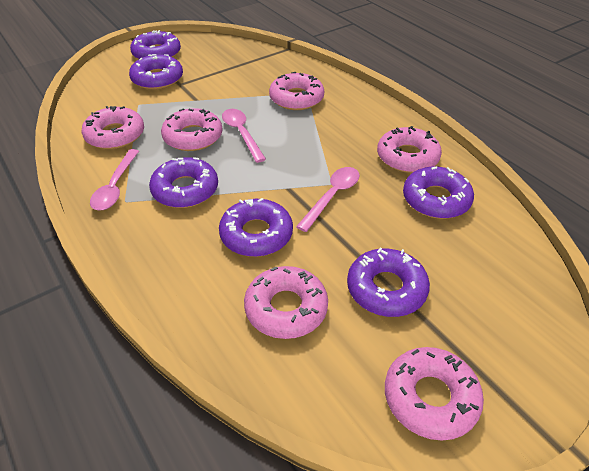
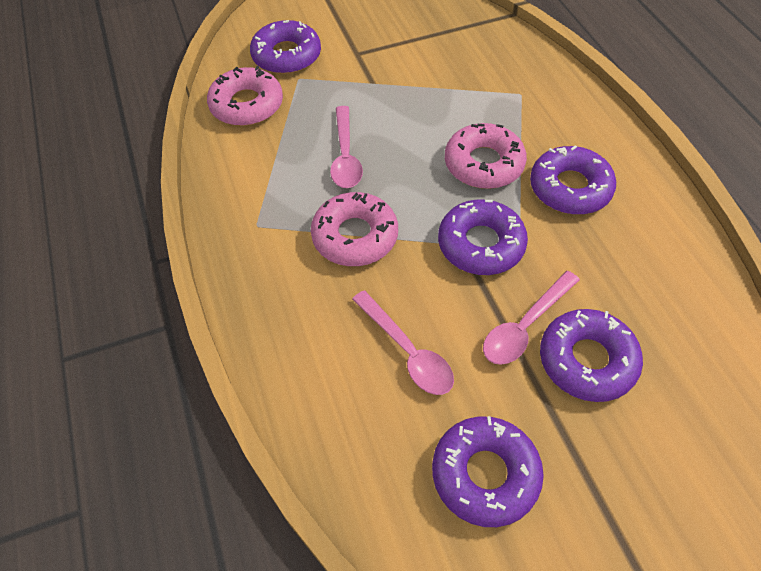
pink donut: 6 -> 3
purple donut: 6 -> 5

